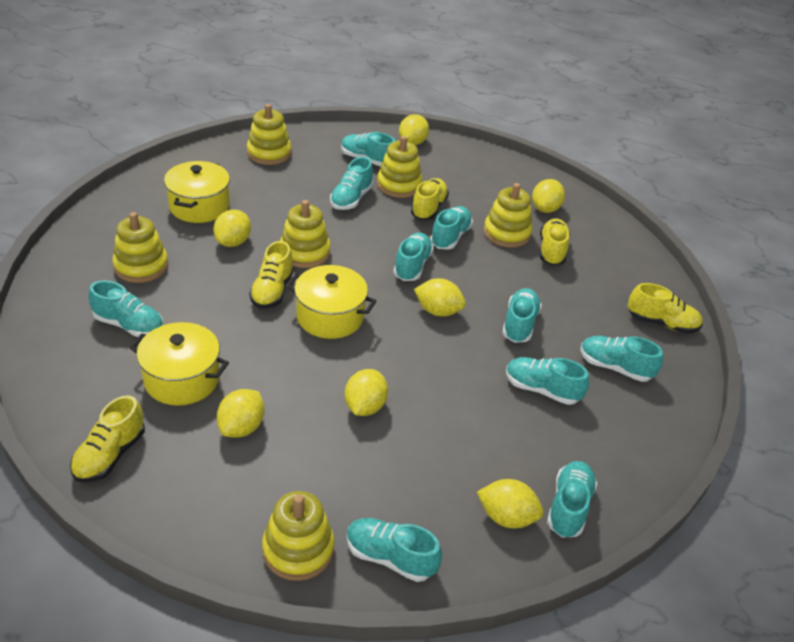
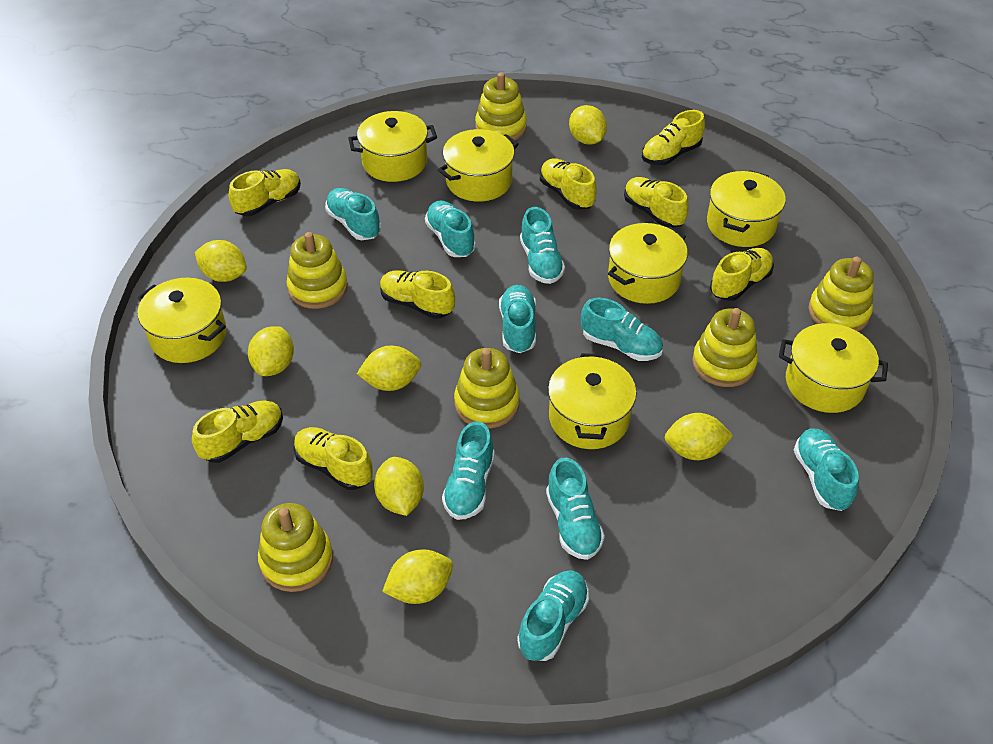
turquoise shoe: 10 -> 9
yellow pot: 3 -> 7
yellow shoe: 5 -> 8

